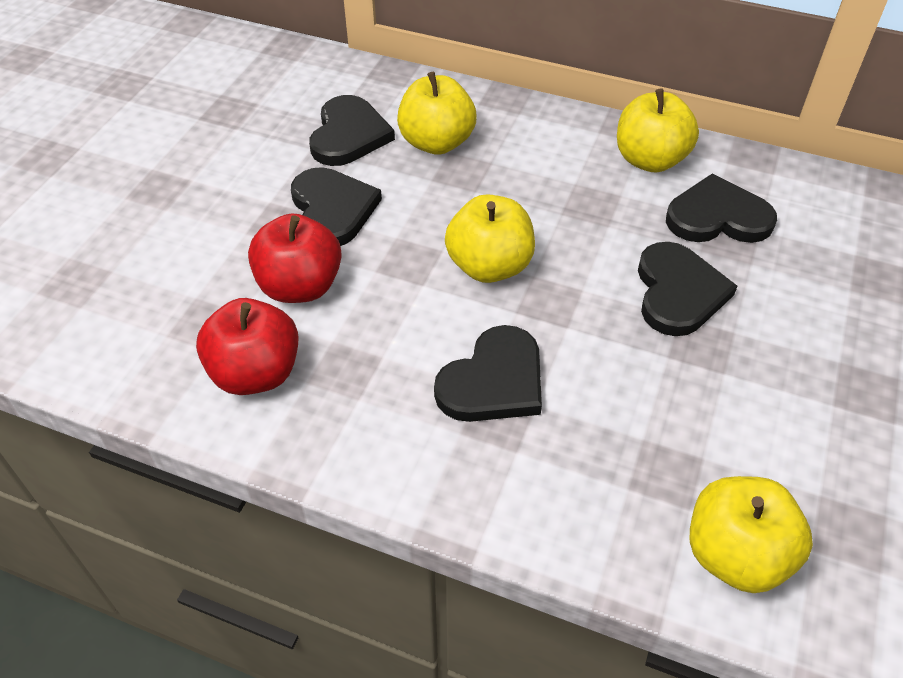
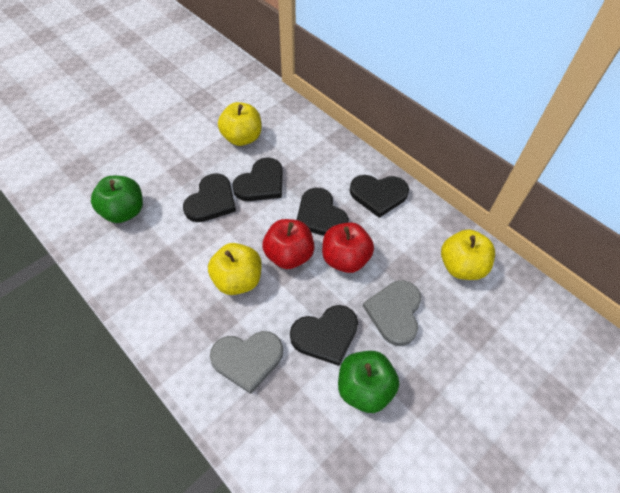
green apple: 0 -> 2
grey heart: 0 -> 2
yellow apple: 4 -> 3

